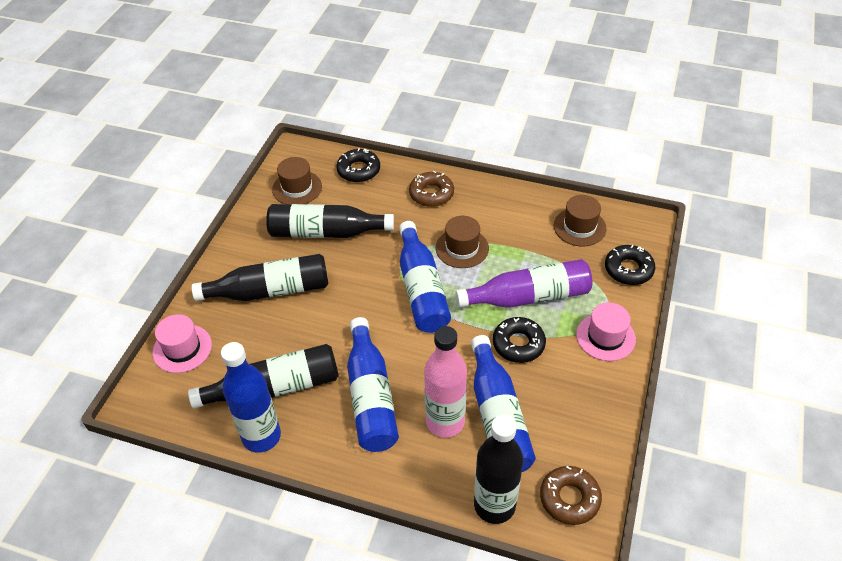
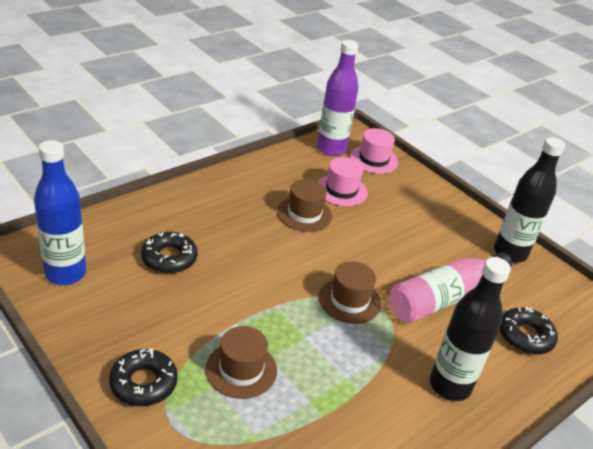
black bottle: 4 -> 2
blue bottle: 4 -> 1
brown donut: 2 -> 0

